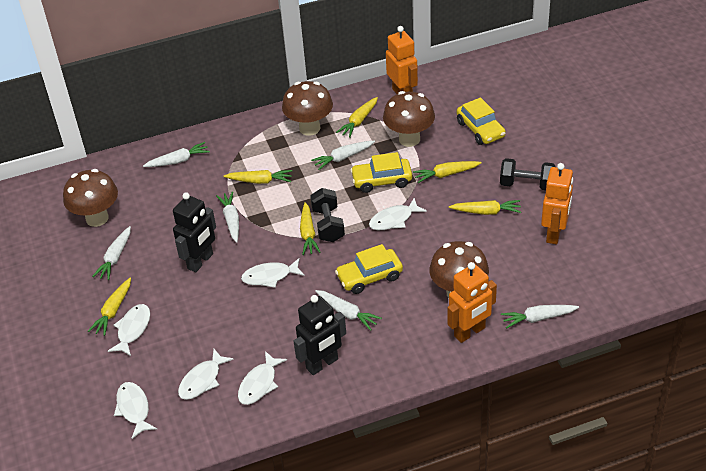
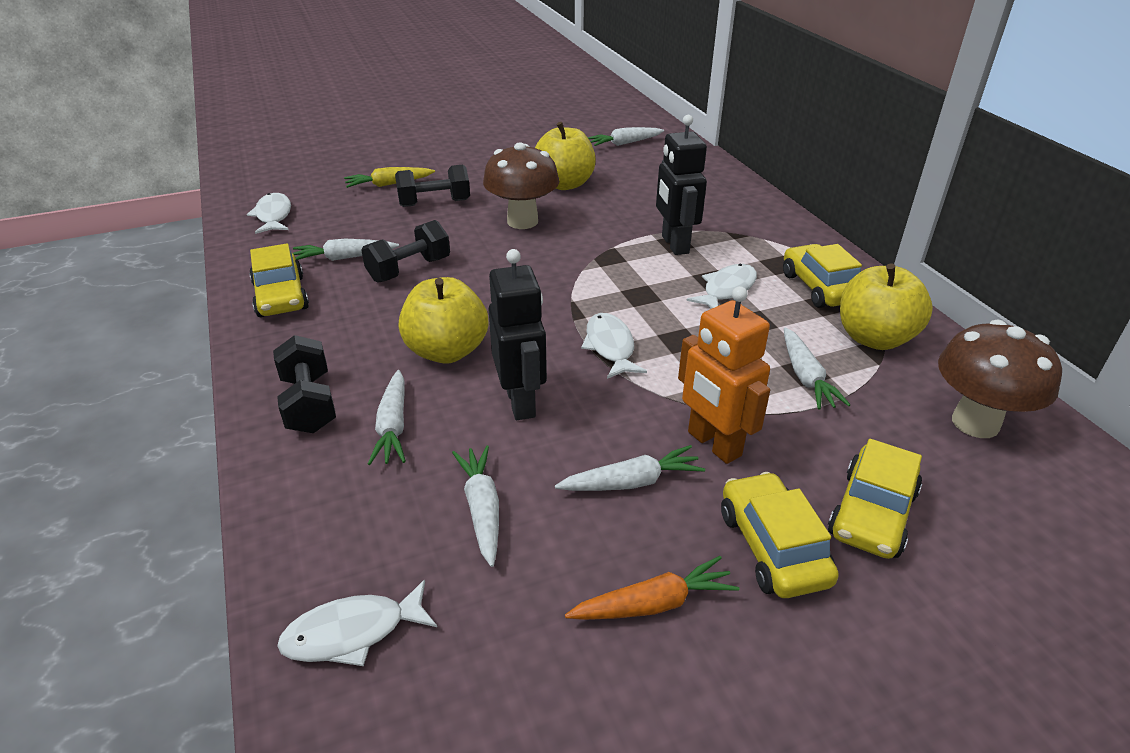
black dumbbell: 2 -> 3
brown mushroom: 4 -> 2
orange carrot: 0 -> 1
orange robot: 3 -> 1
white fish: 6 -> 4
yellow apple: 0 -> 3
yellow car: 3 -> 4
yellow carrot: 6 -> 1

